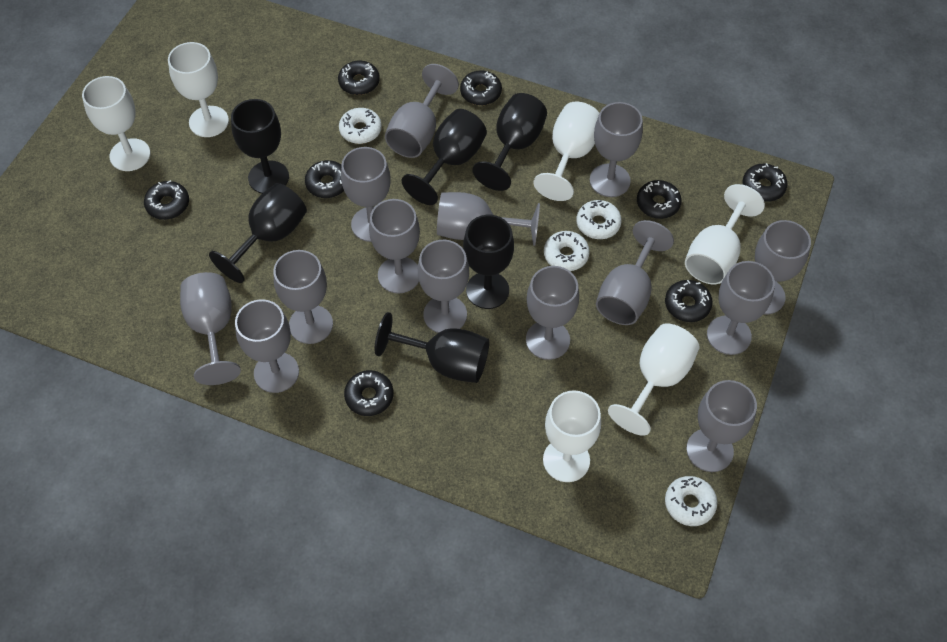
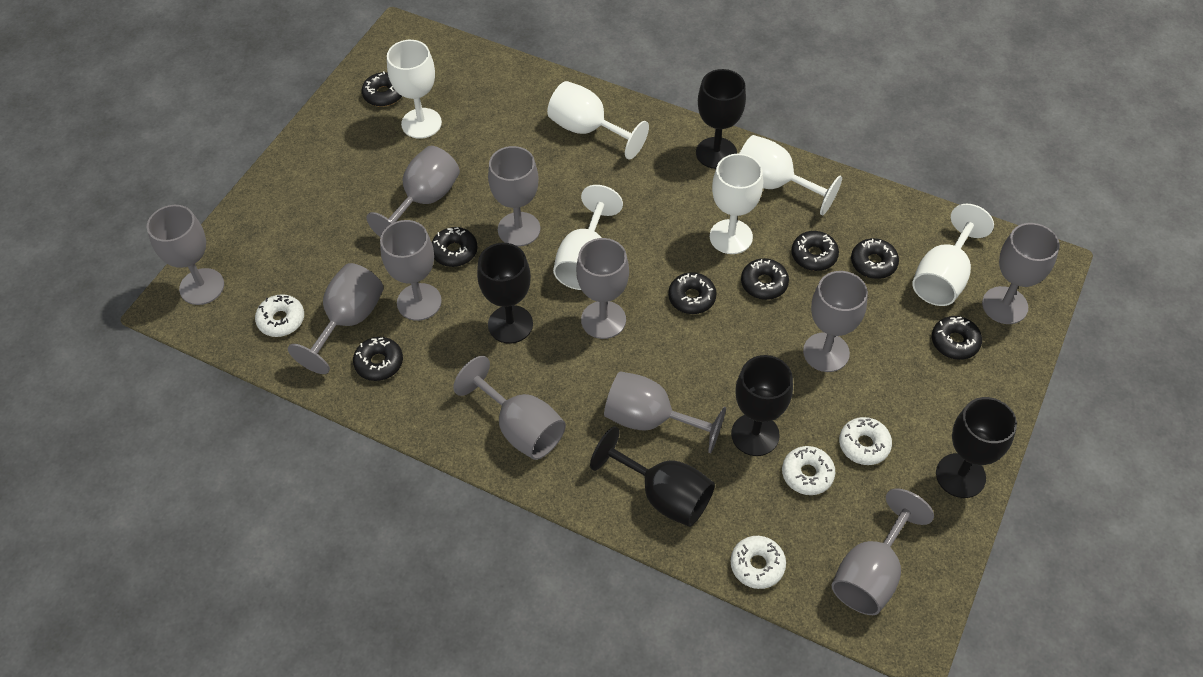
black goblet: 6 -> 5
grey goblet: 14 -> 11

